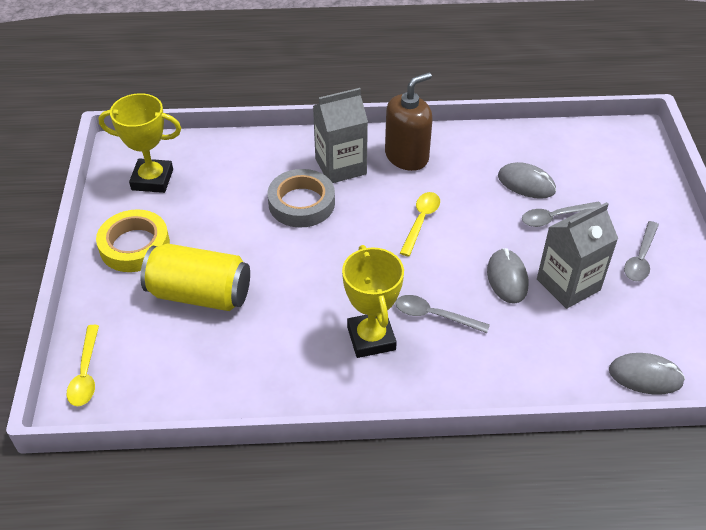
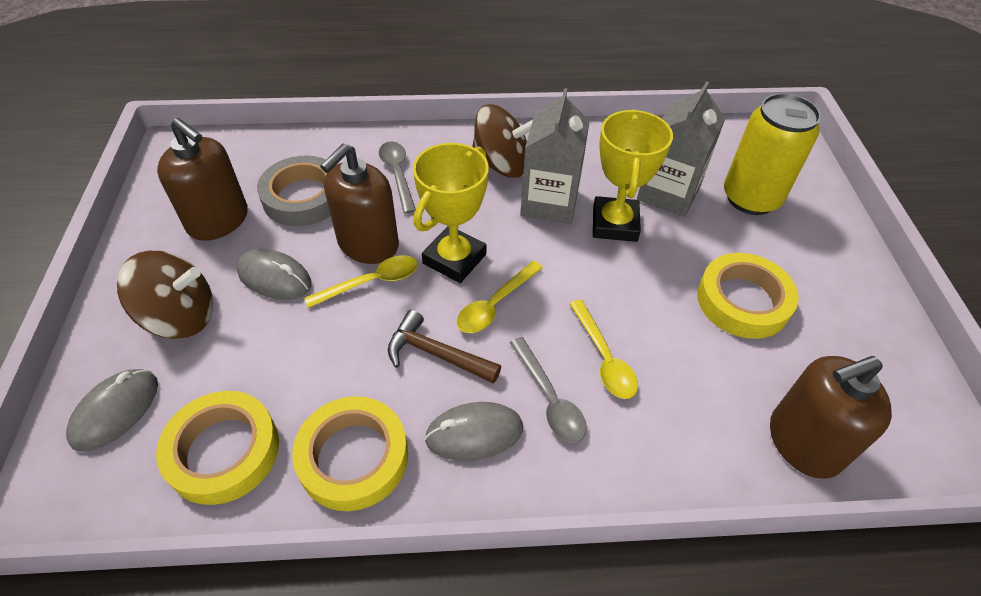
brown hammer: 0 -> 1
brown soap dispenser: 1 -> 3
brown spinning top: 0 -> 2
grey spoon: 3 -> 2
yellow spoon: 2 -> 3
yellow tape: 1 -> 3

